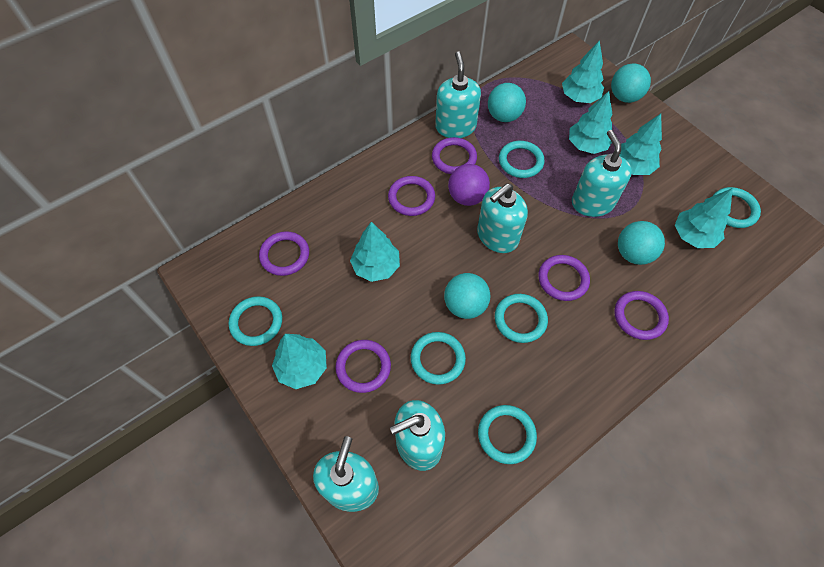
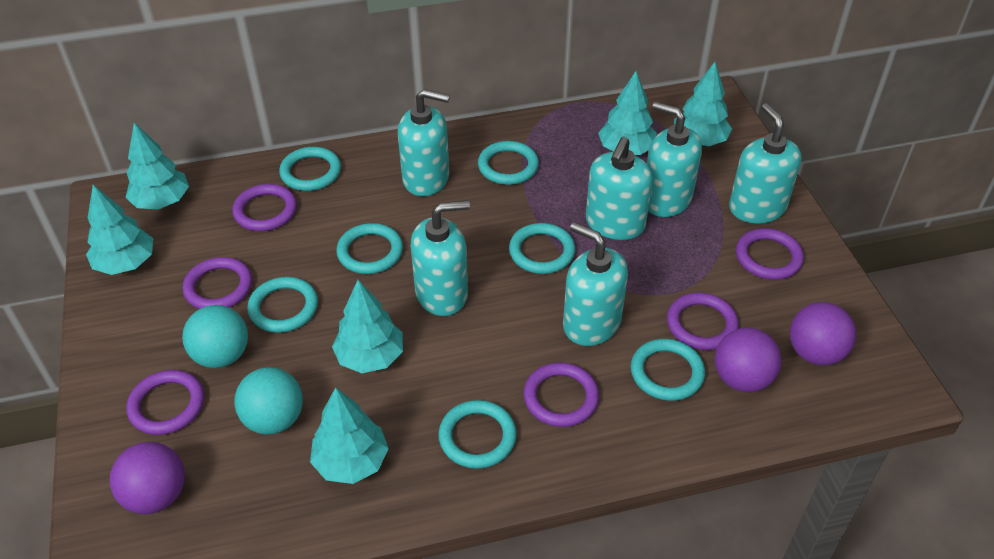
purple ball: 1 -> 3
turquoise ball: 4 -> 2
turquoise ring: 6 -> 7
turquoise soap dispenser: 5 -> 6

